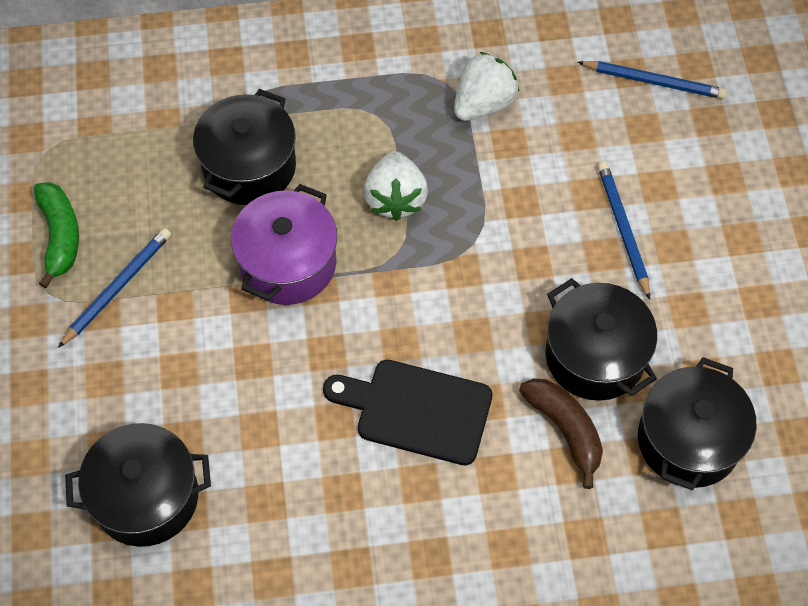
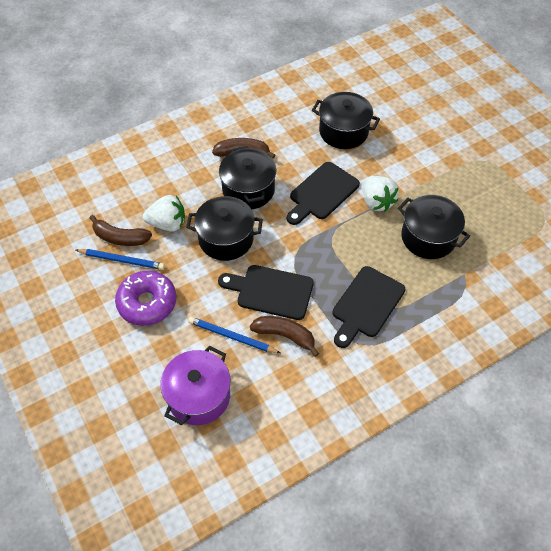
black cutting board: 1 -> 3
blue pencil: 3 -> 2
brown banana: 1 -> 3
green banana: 1 -> 0
purple donut: 0 -> 1

